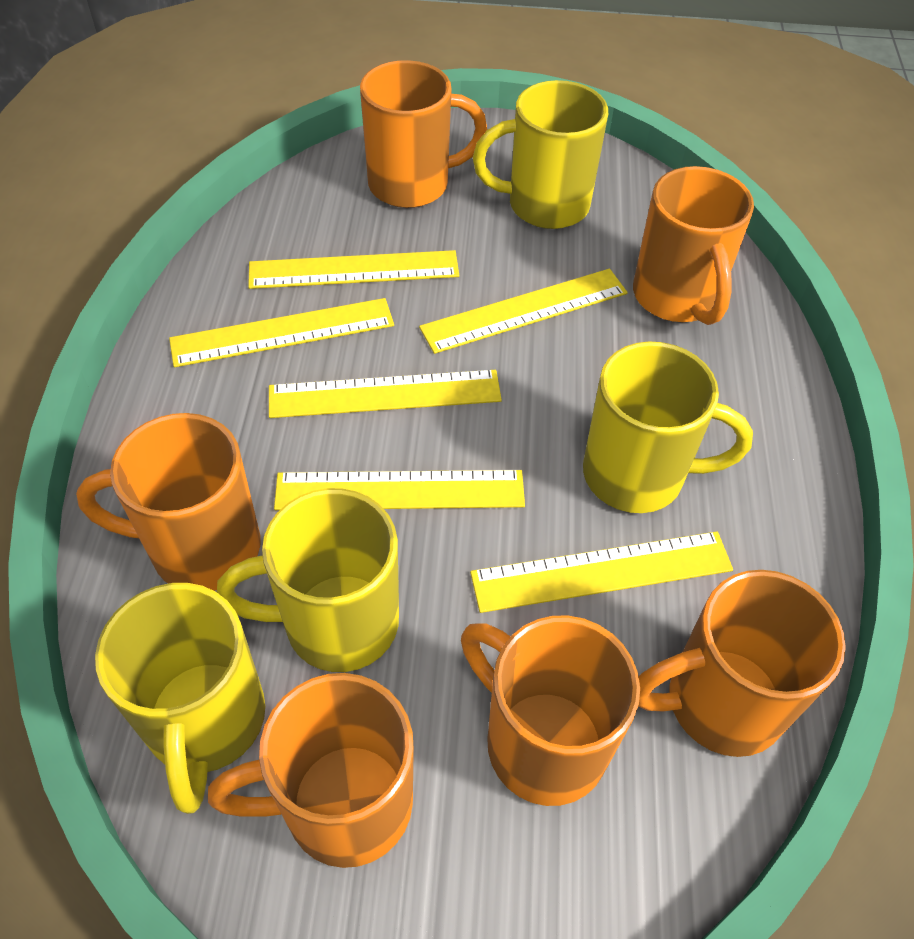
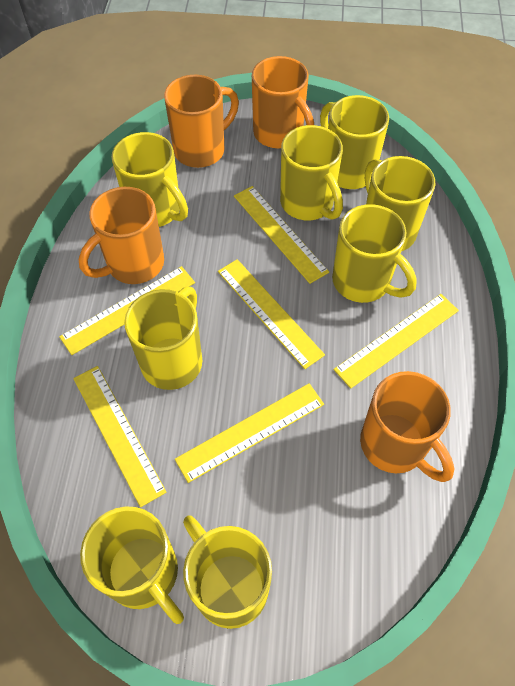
orange mug: 6 -> 4
yellow mug: 4 -> 8

